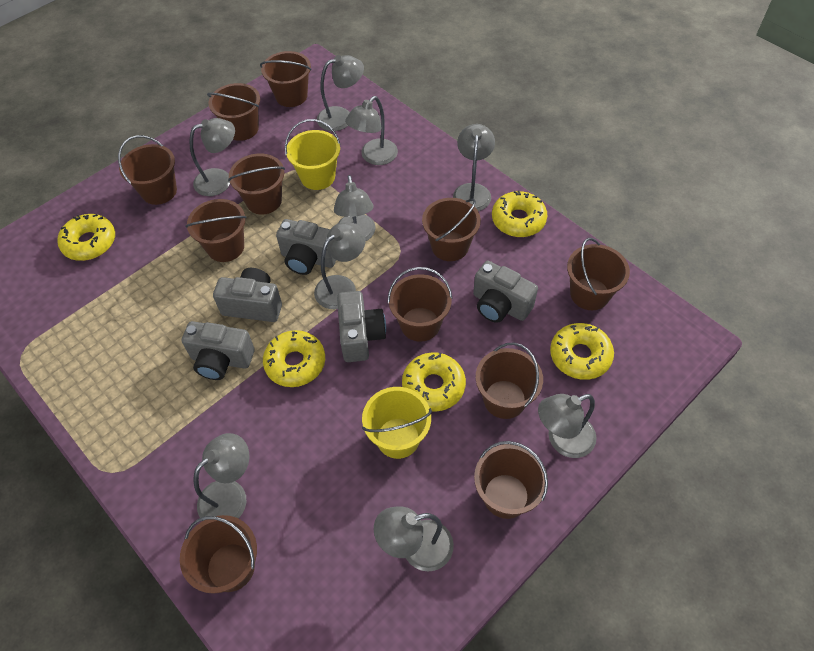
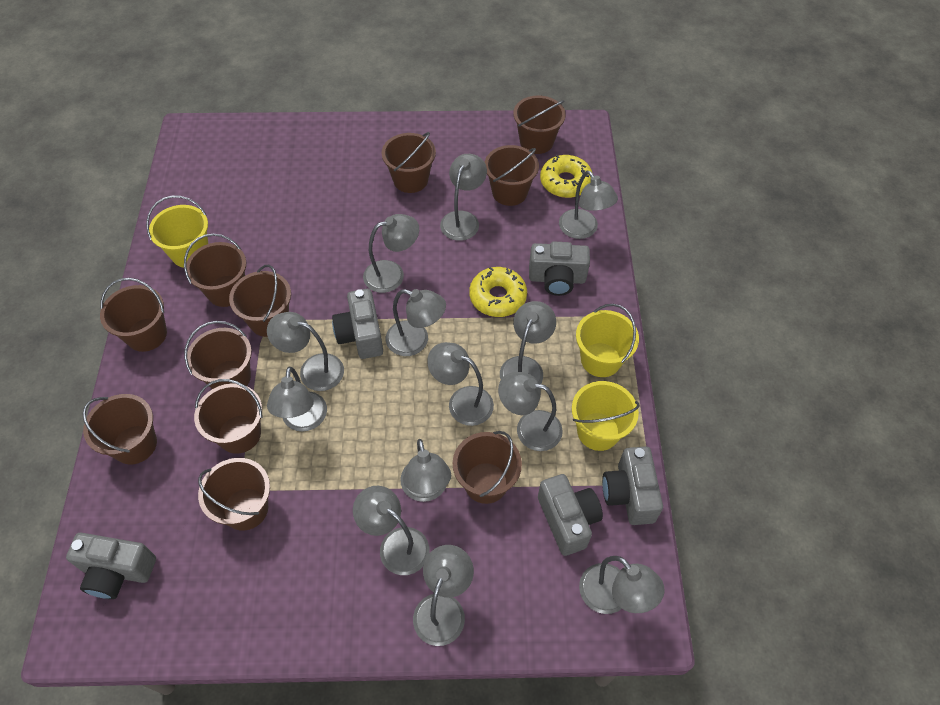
grey lamp: 9 -> 13
yellow bucket: 2 -> 3
yellow donut: 5 -> 2

